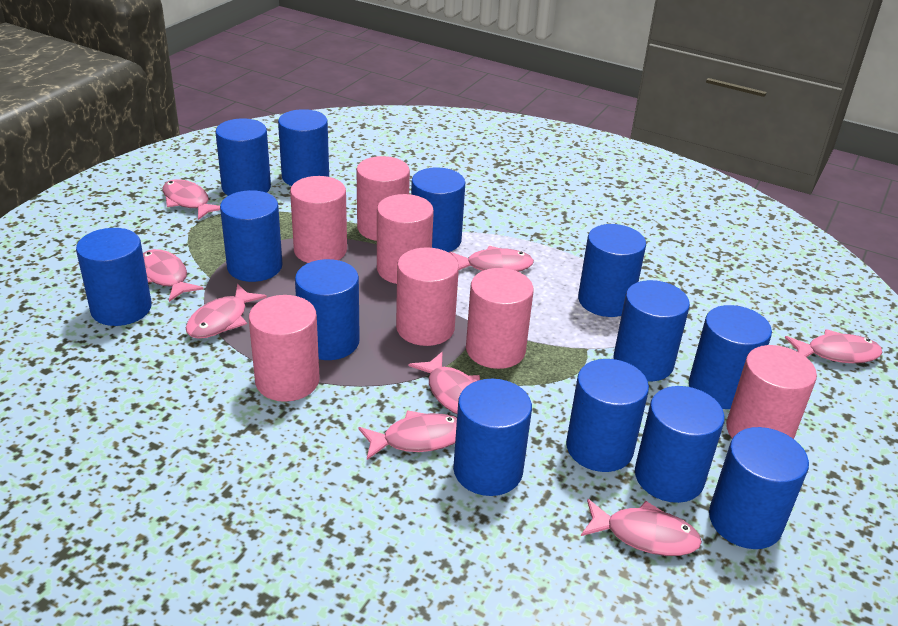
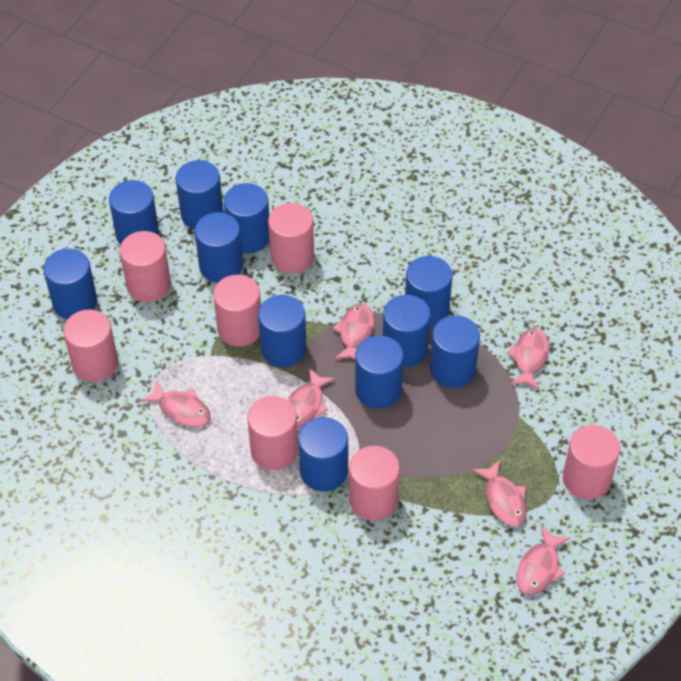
blue cylinder: 13 -> 11
pink fish: 8 -> 6

